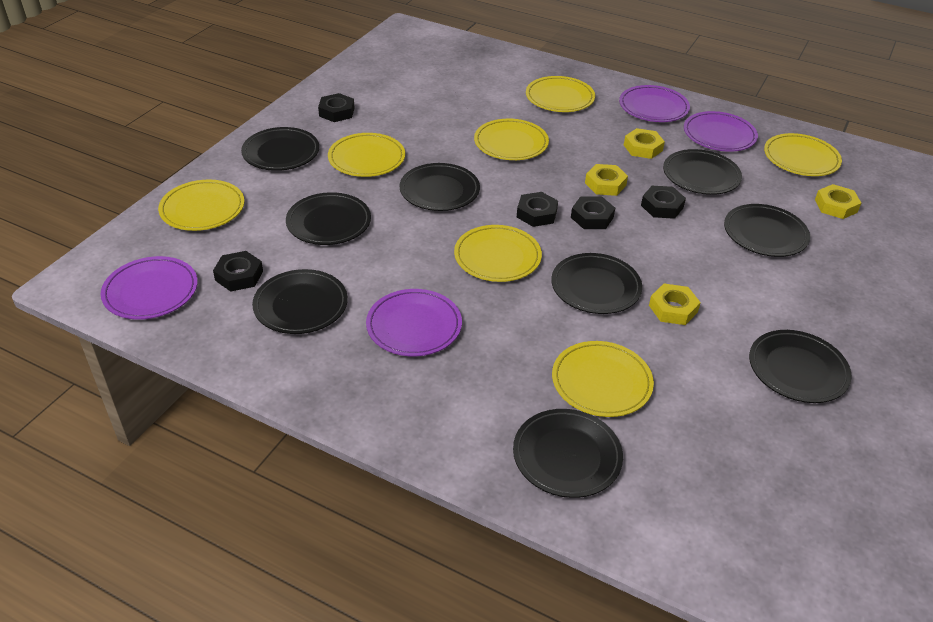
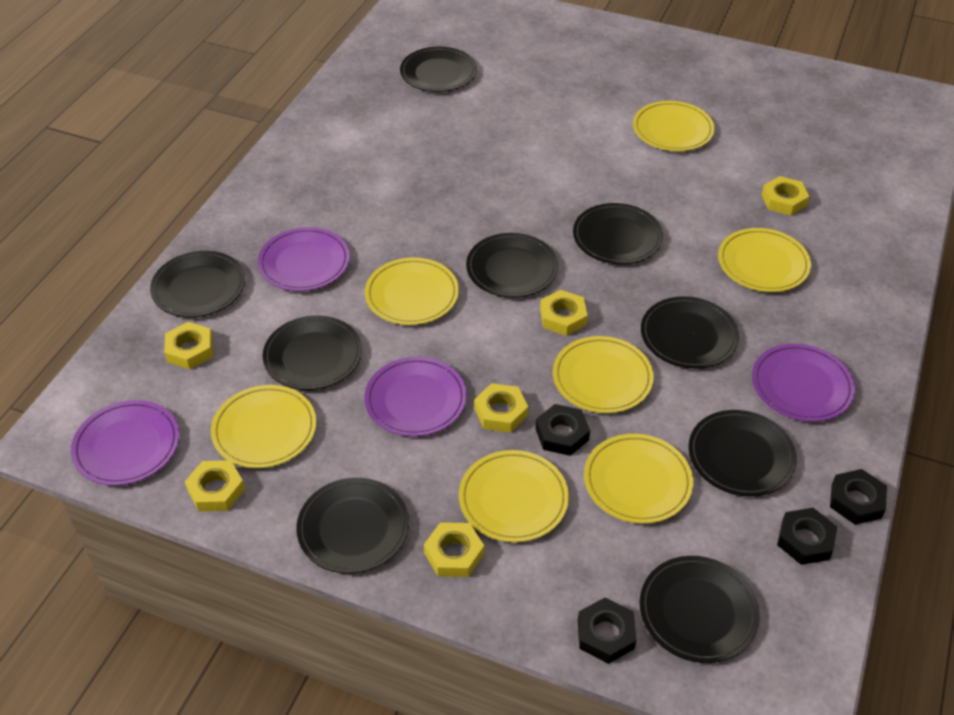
black nut: 5 -> 4
yellow nut: 4 -> 6

